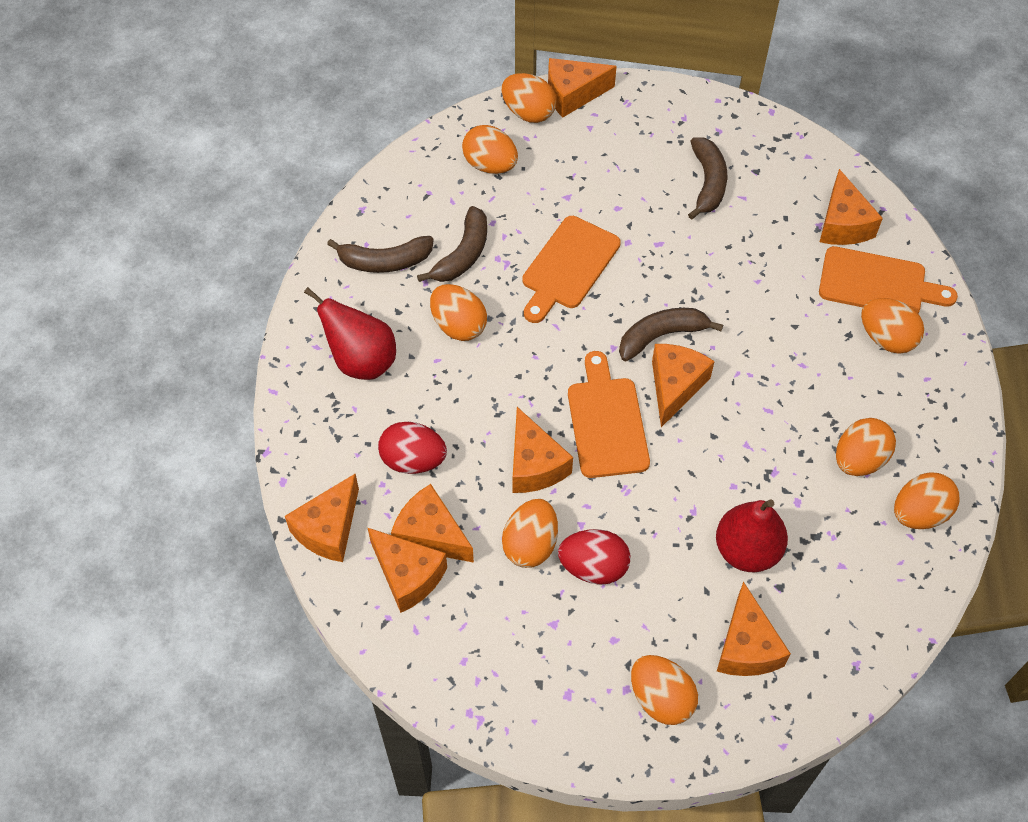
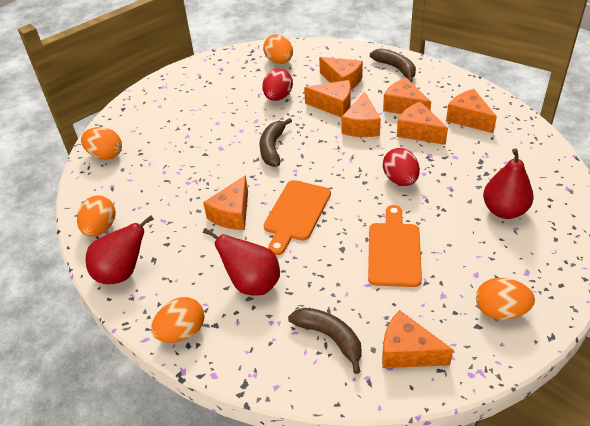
brown banana: 4 -> 3
orange cutting board: 3 -> 2
orange egg: 8 -> 5
red pear: 2 -> 3

